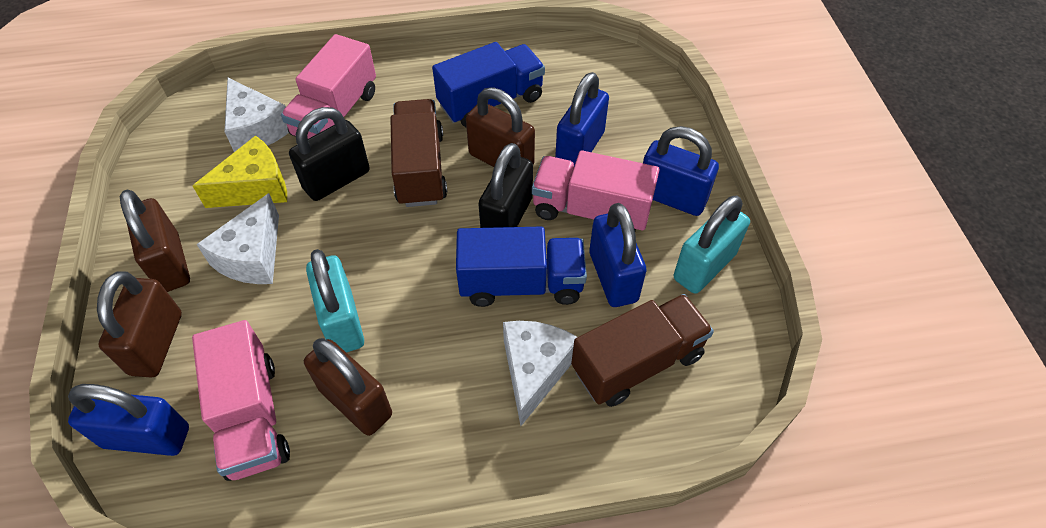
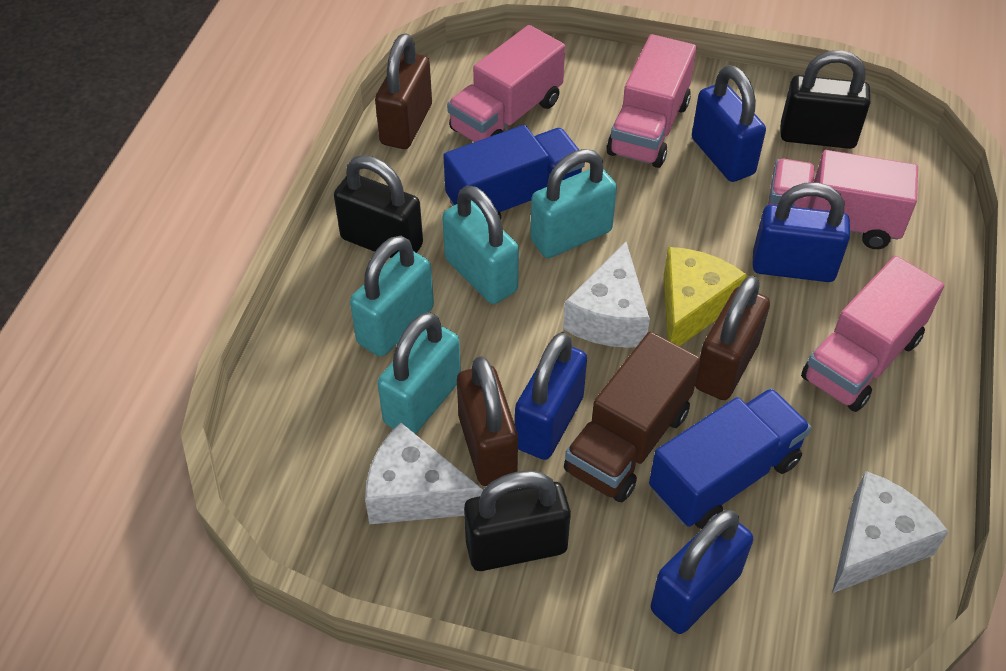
black padlock: 2 -> 3
brown padlock: 4 -> 3
brown truck: 2 -> 1
pink truck: 3 -> 4
turquoise padlock: 2 -> 4

